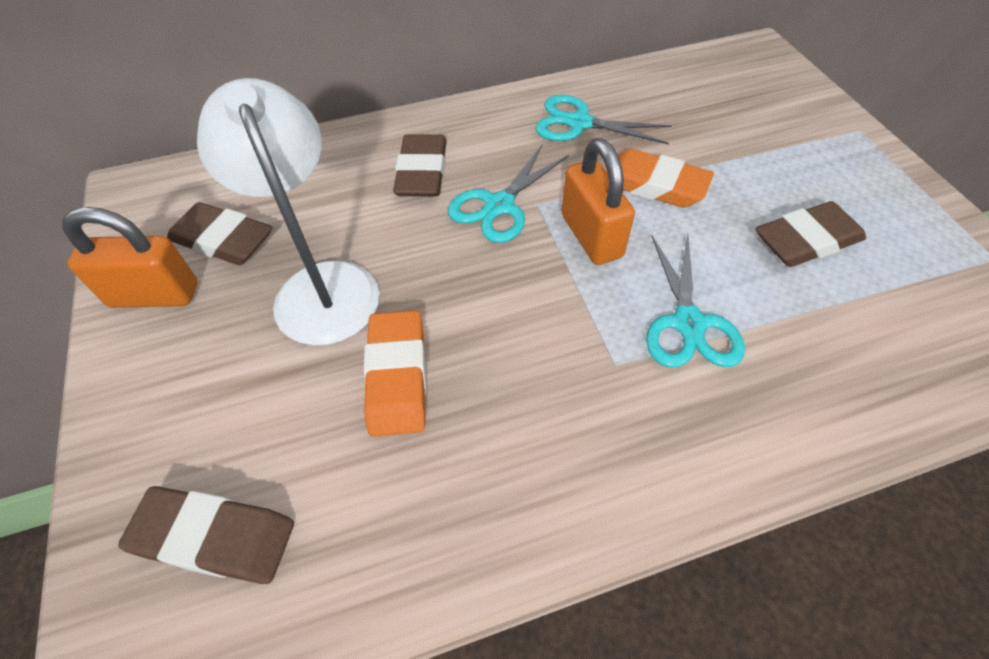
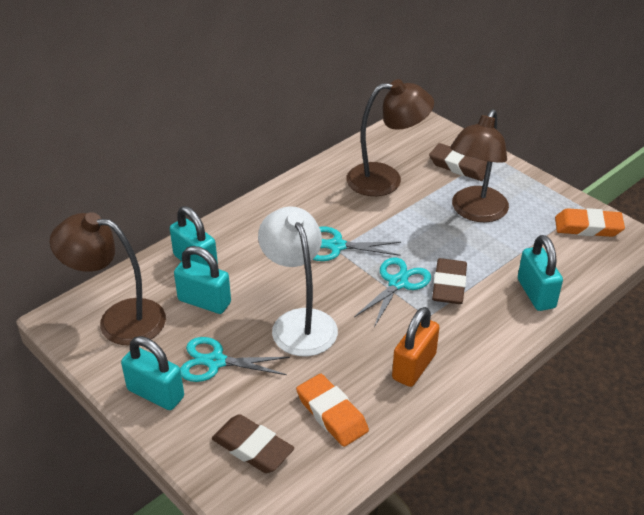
brown eraser: 4 -> 3
brown lamp: 0 -> 3
orange padlock: 2 -> 1
turquoise padlock: 0 -> 4

